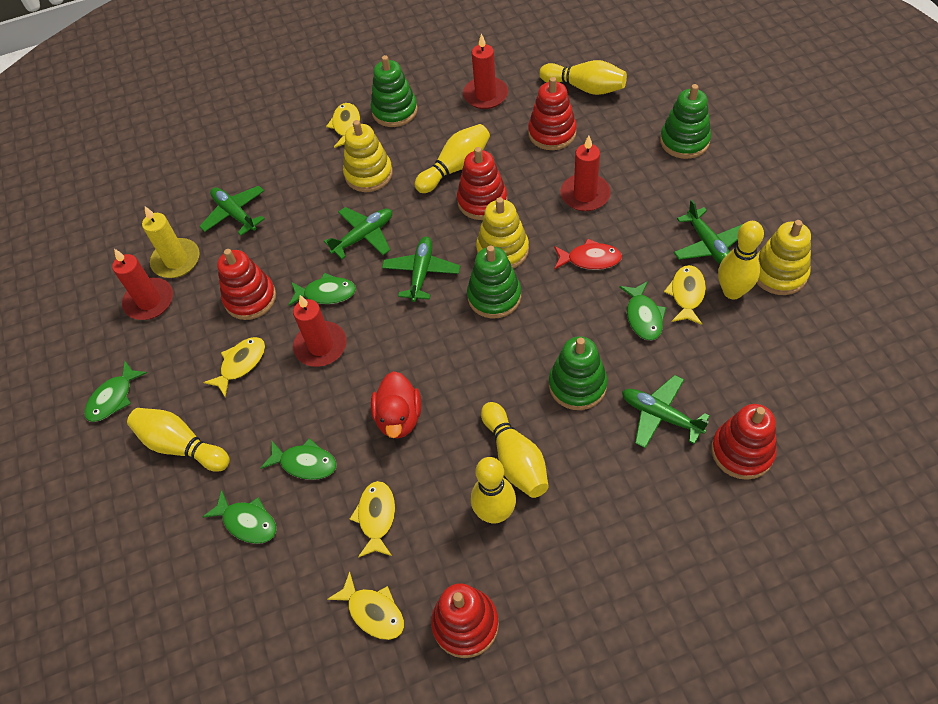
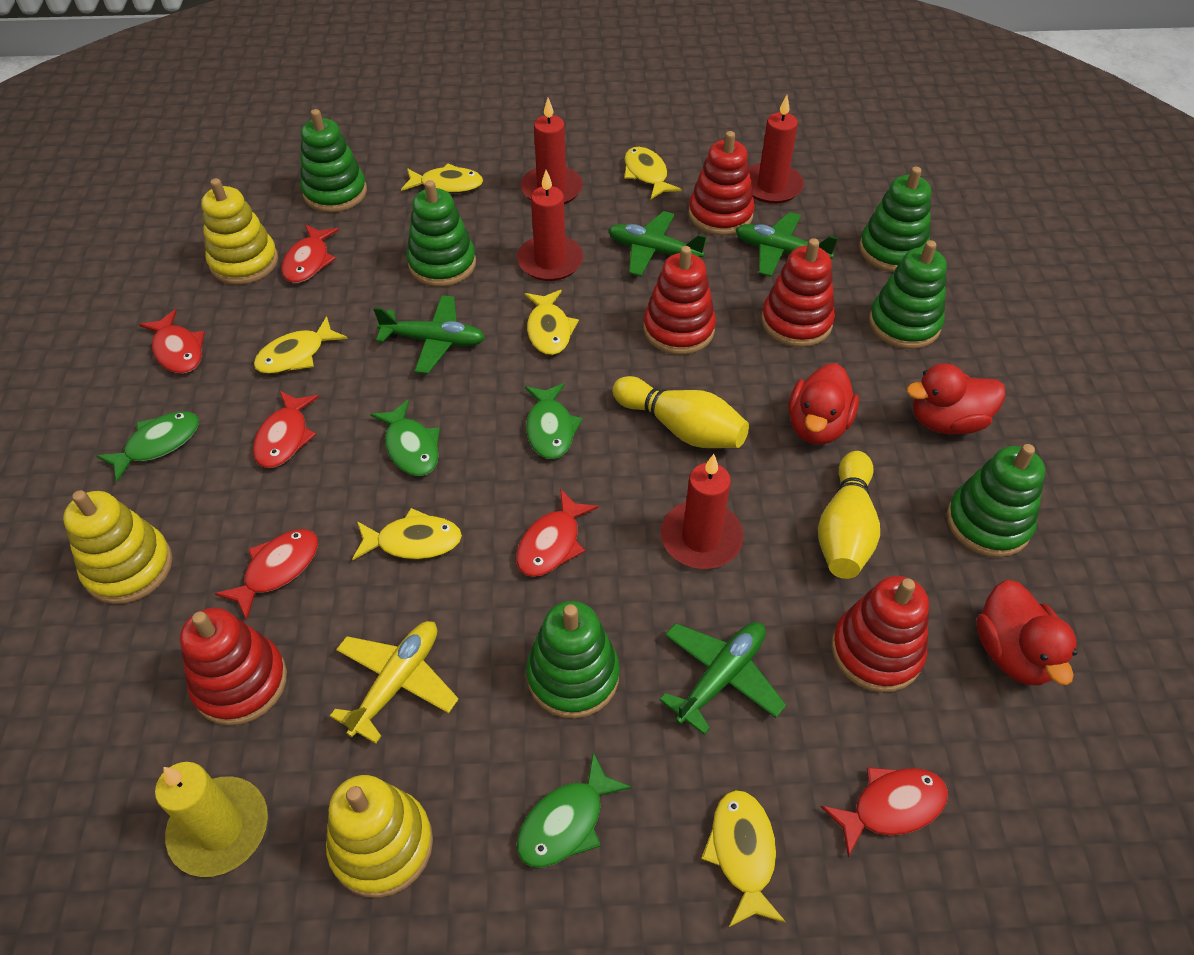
green fish: 5 -> 4
green plane: 5 -> 4
green stacking toy: 4 -> 6
red duck: 1 -> 3
red fish: 1 -> 6
yellow bowling pin: 6 -> 2
yellow fish: 5 -> 6
yellow plane: 0 -> 1

